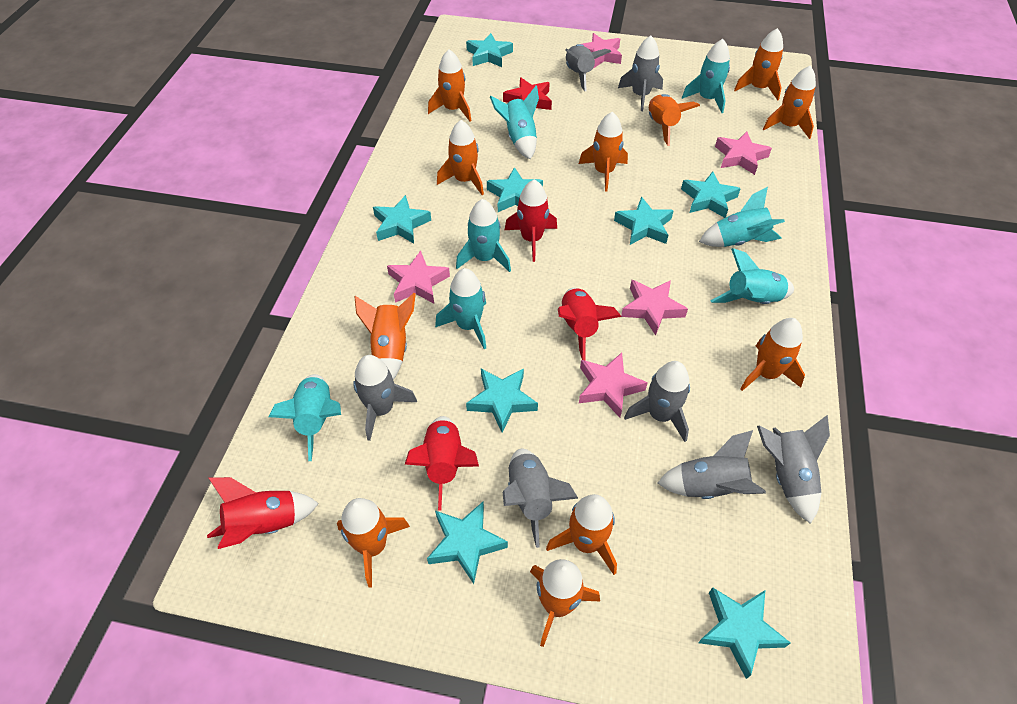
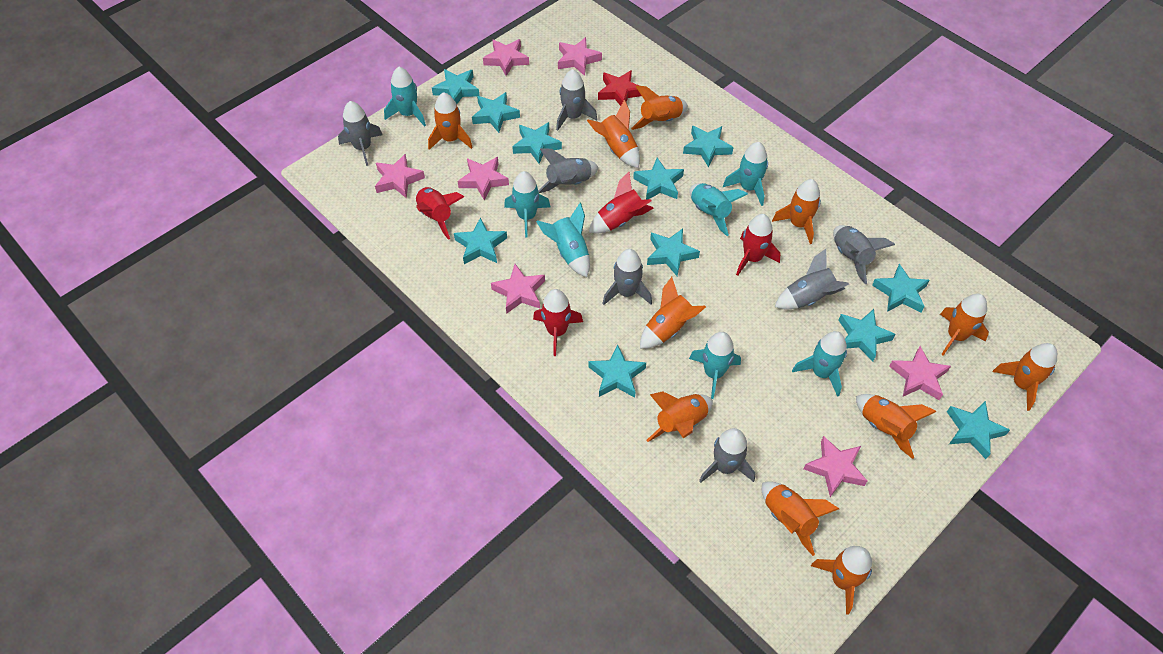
pink star: 5 -> 7
turquoise star: 8 -> 11

